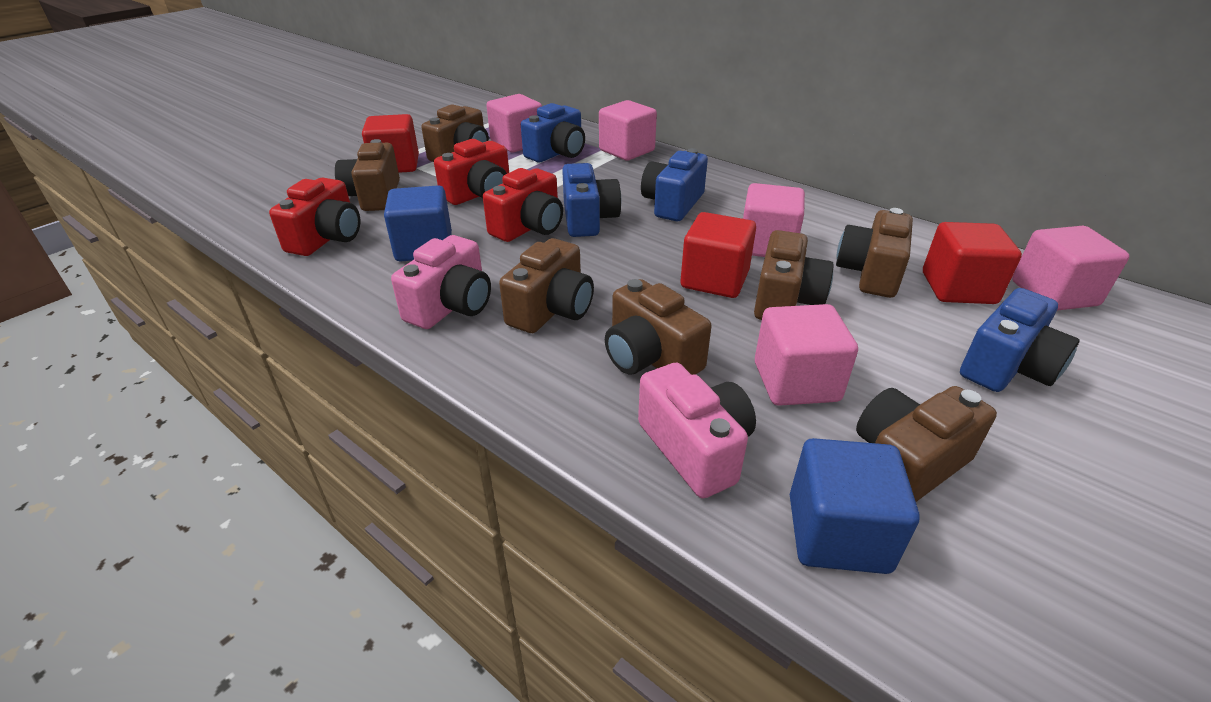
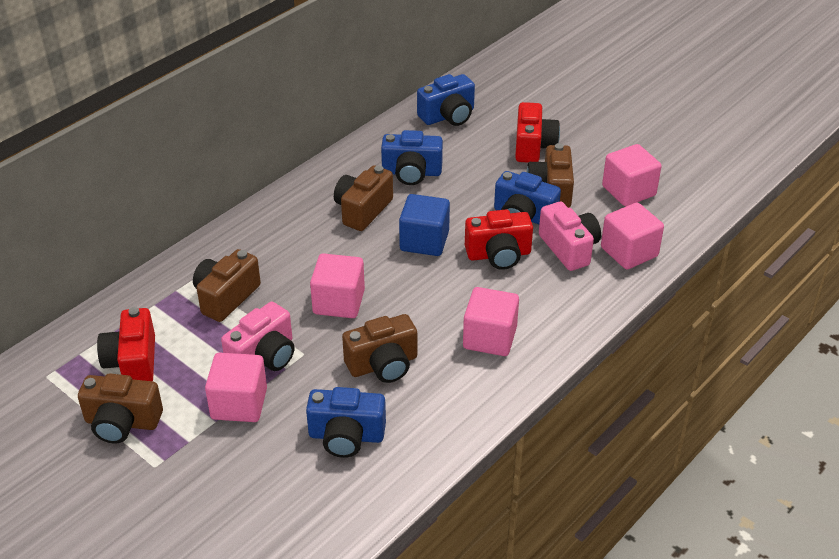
blue cube: 2 -> 1
brown camera: 7 -> 5
red cube: 3 -> 0

